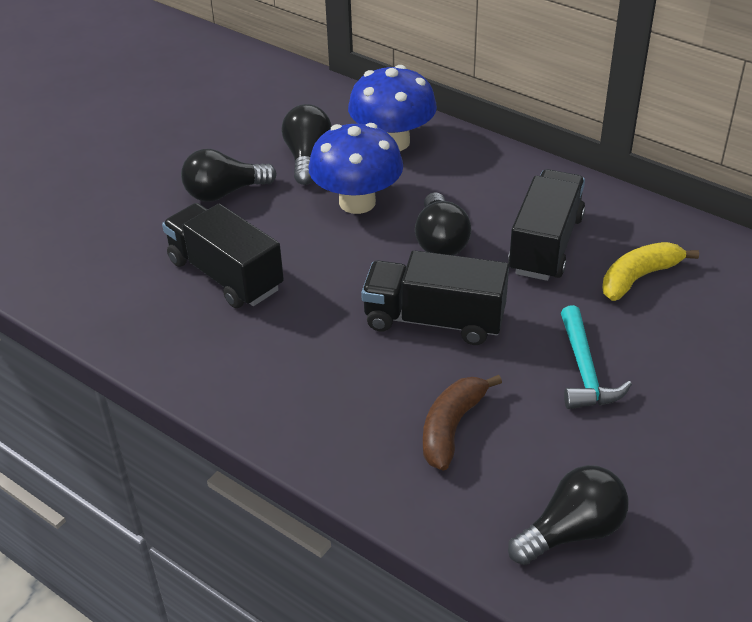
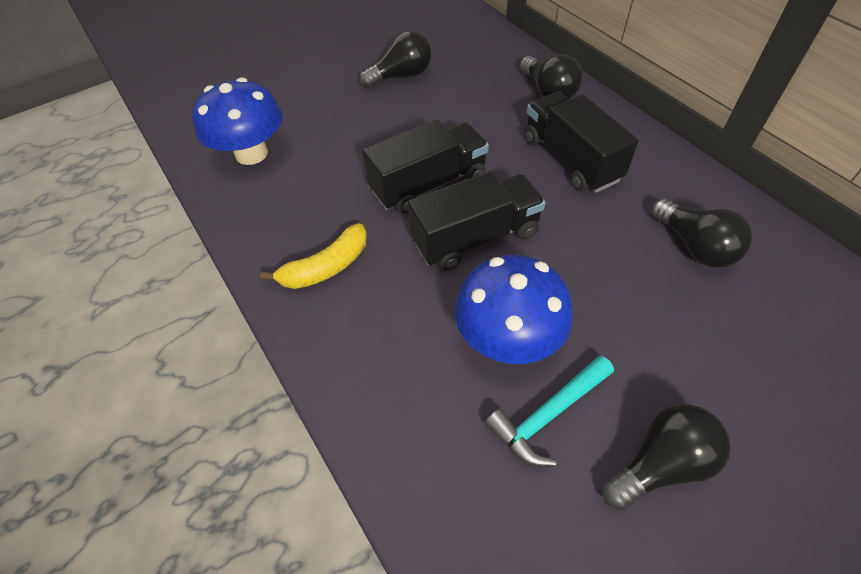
brown banana: 1 -> 0

